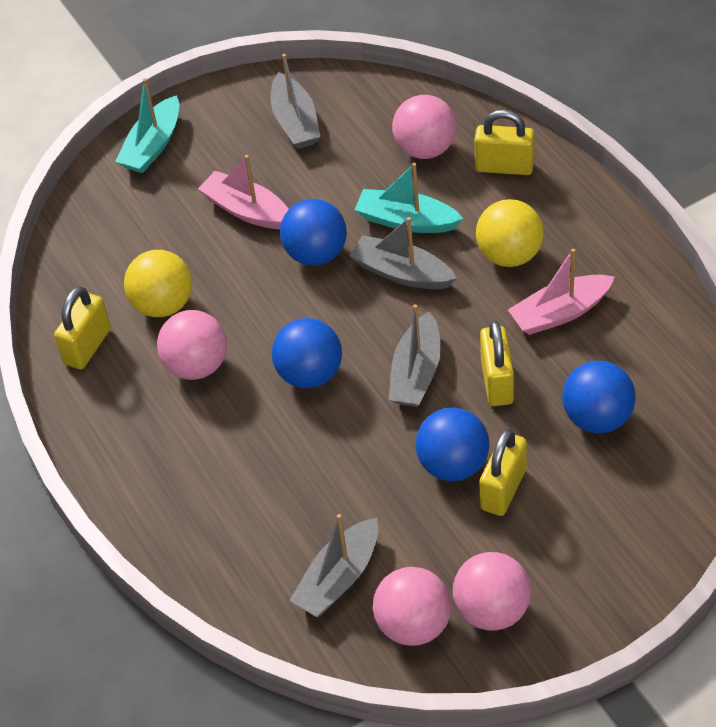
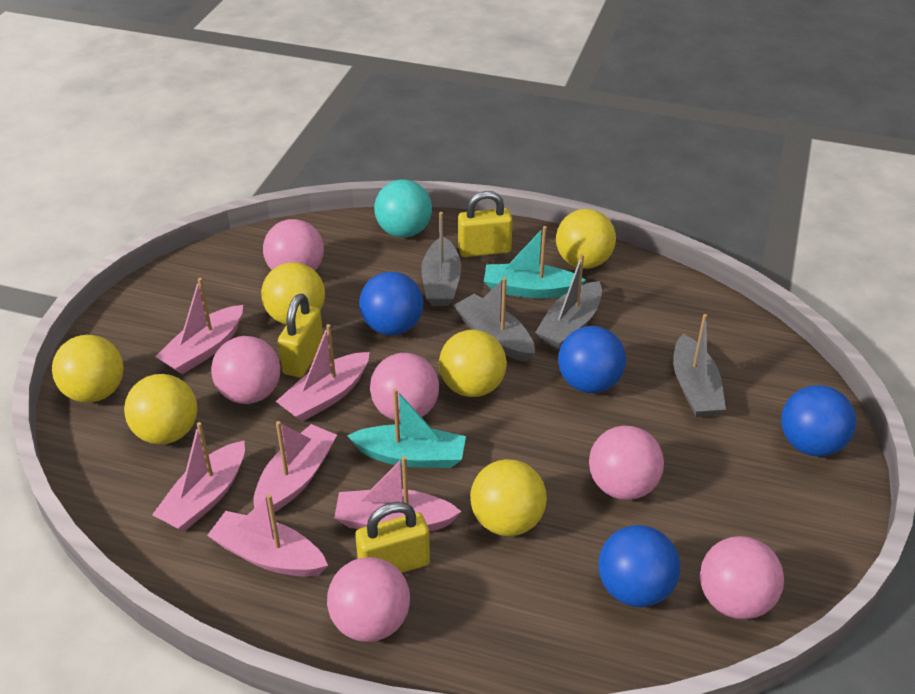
pink ball: 4 -> 6
pink boat: 2 -> 6
turquoise ball: 0 -> 1
yellow ball: 2 -> 6
yellow padlock: 4 -> 3

